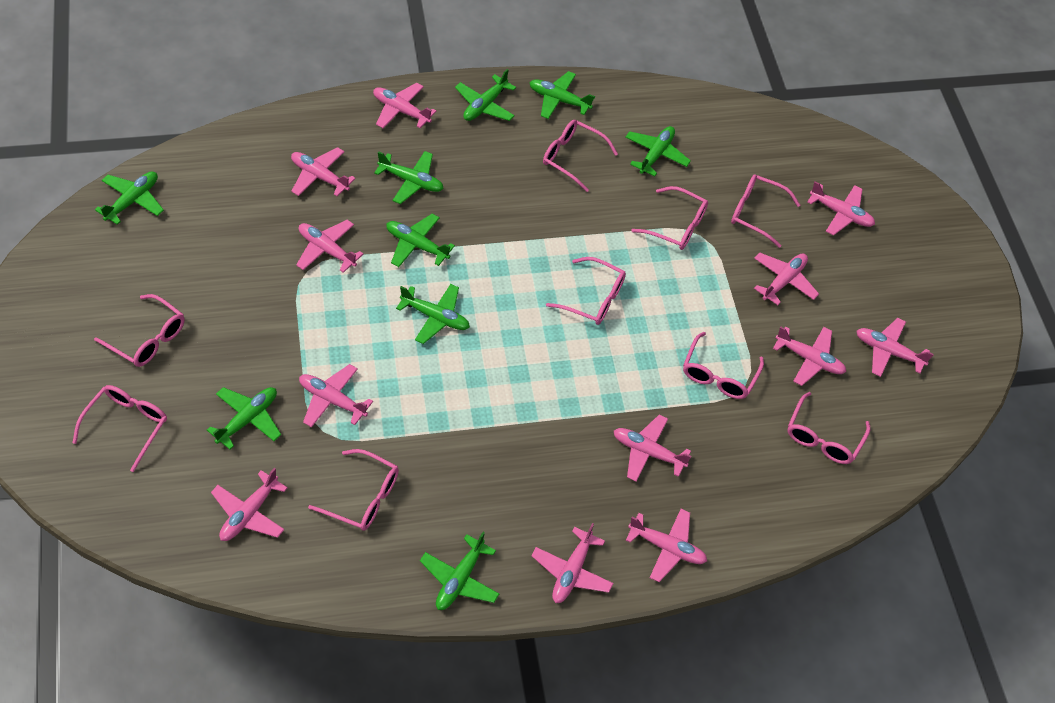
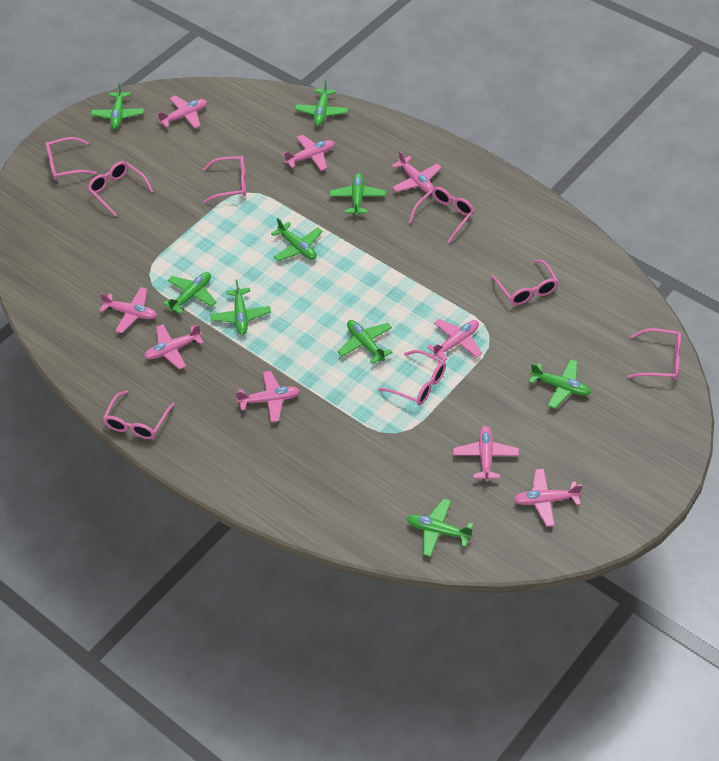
pink glasses: 9 -> 8
pink plane: 12 -> 9

